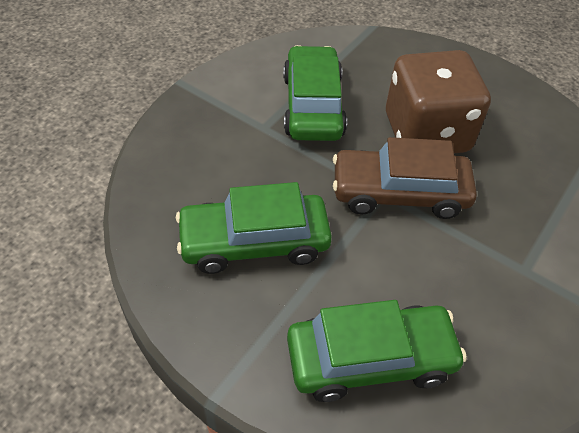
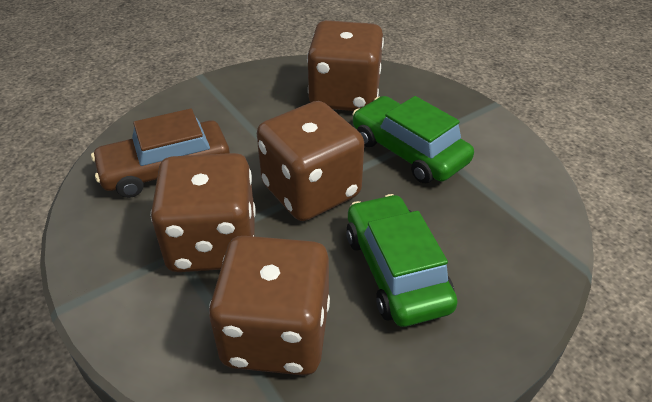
brown dice: 1 -> 4
green car: 3 -> 2

